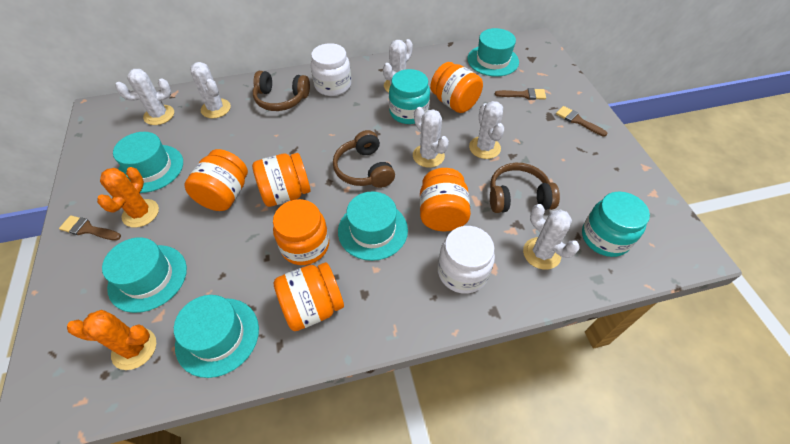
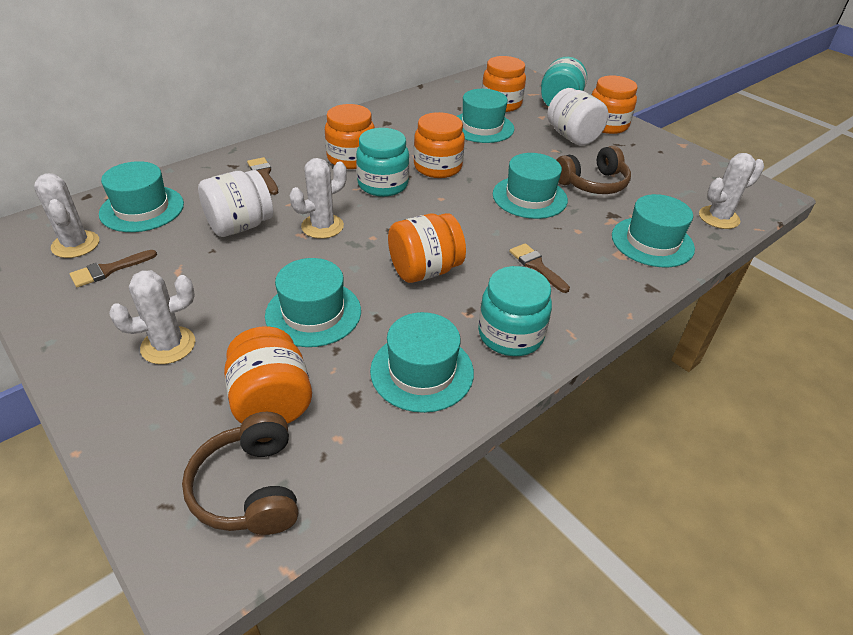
brown headphones: 3 -> 2
orange cactus: 2 -> 0
turquoise hat: 5 -> 6
turquoise jar: 2 -> 3
white cactus: 6 -> 4

